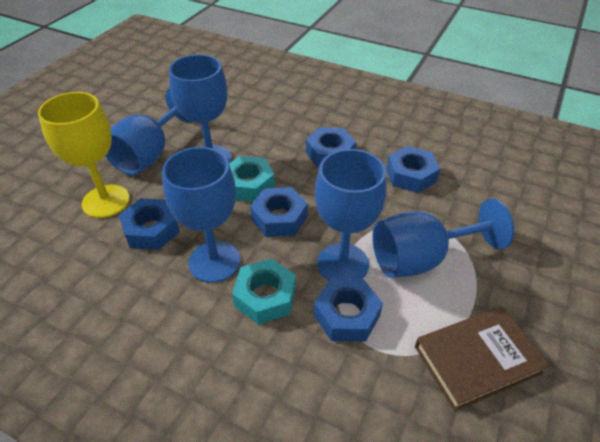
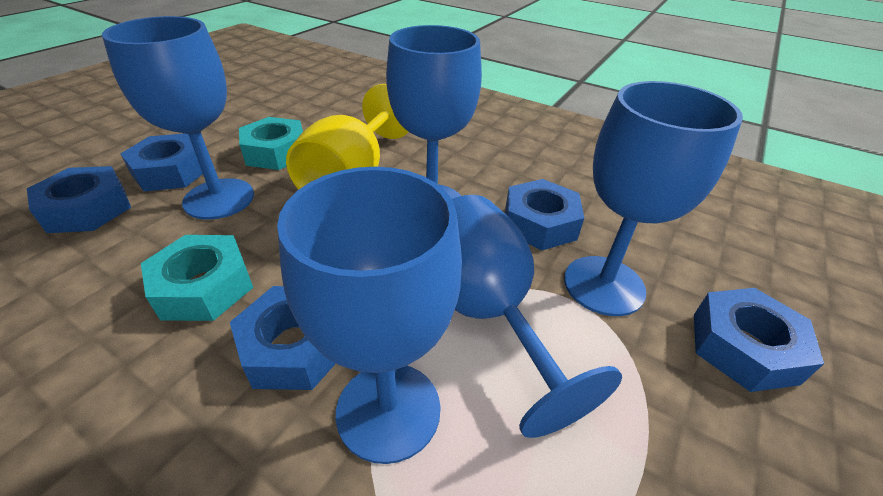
brown book: 1 -> 0

